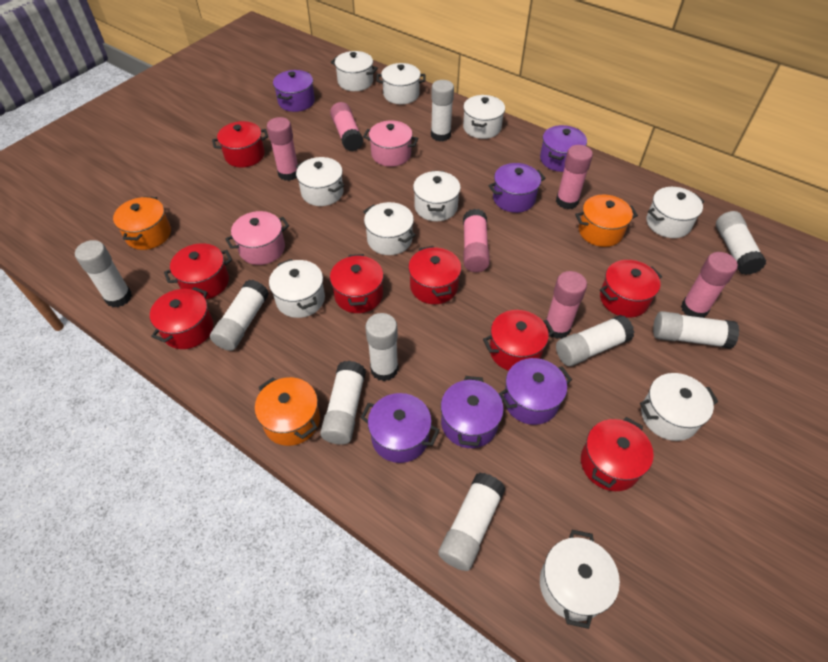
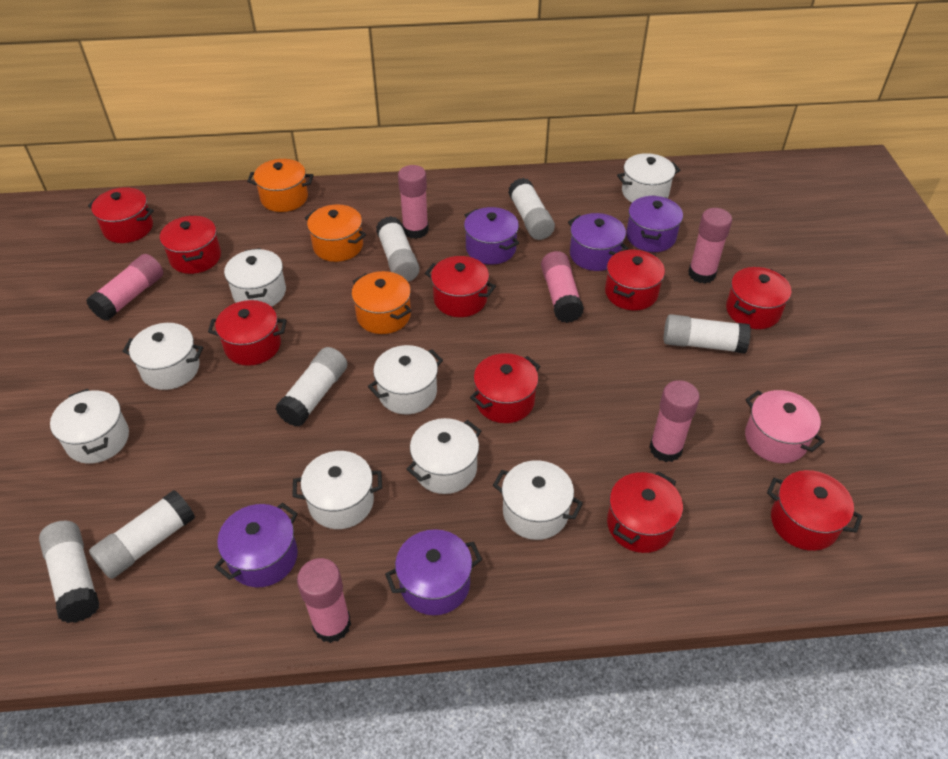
pink pot: 2 -> 1
purple pot: 6 -> 5
red pot: 8 -> 9
white glue stick: 9 -> 6
white pot: 10 -> 8

